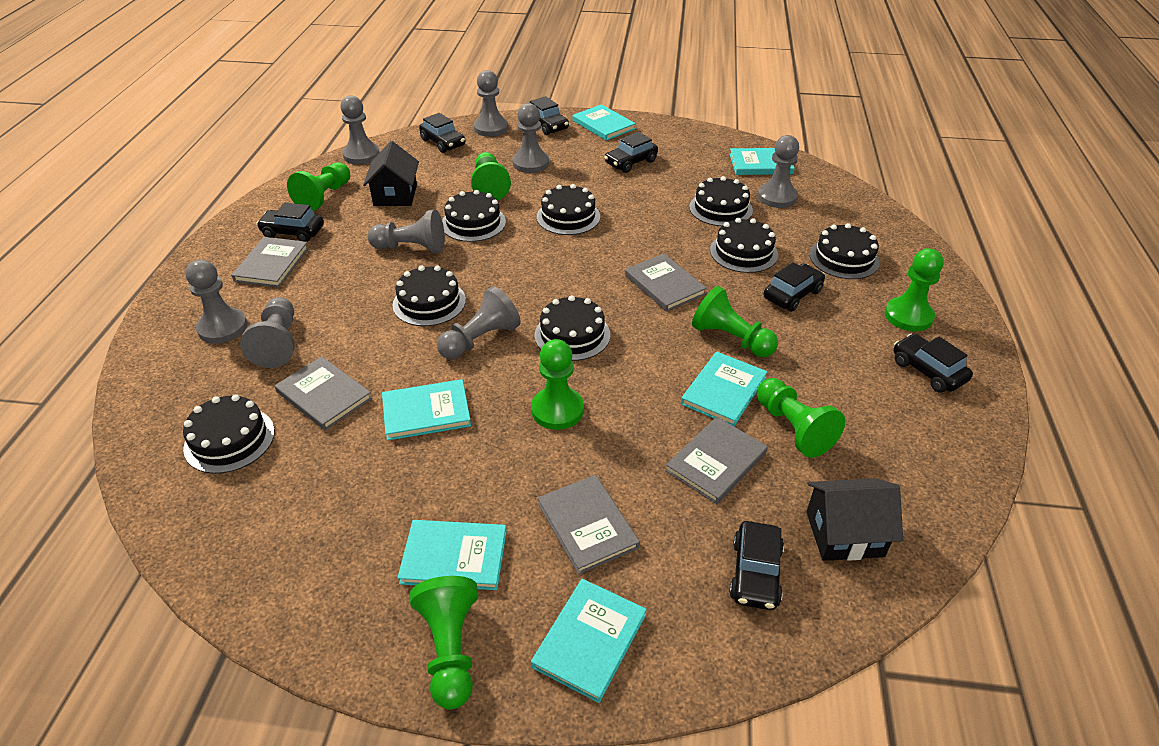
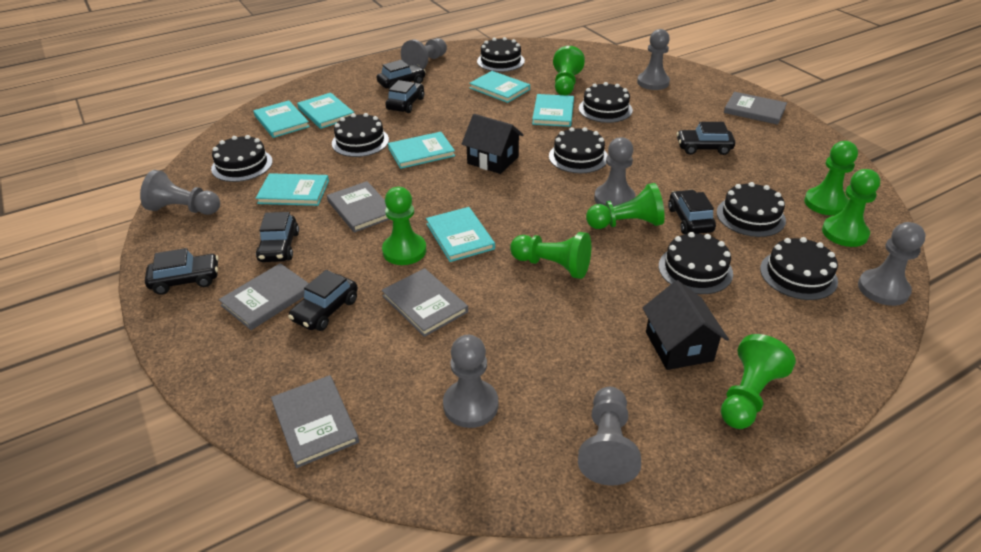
grey pawn: 8 -> 7
turquoise book: 6 -> 7

